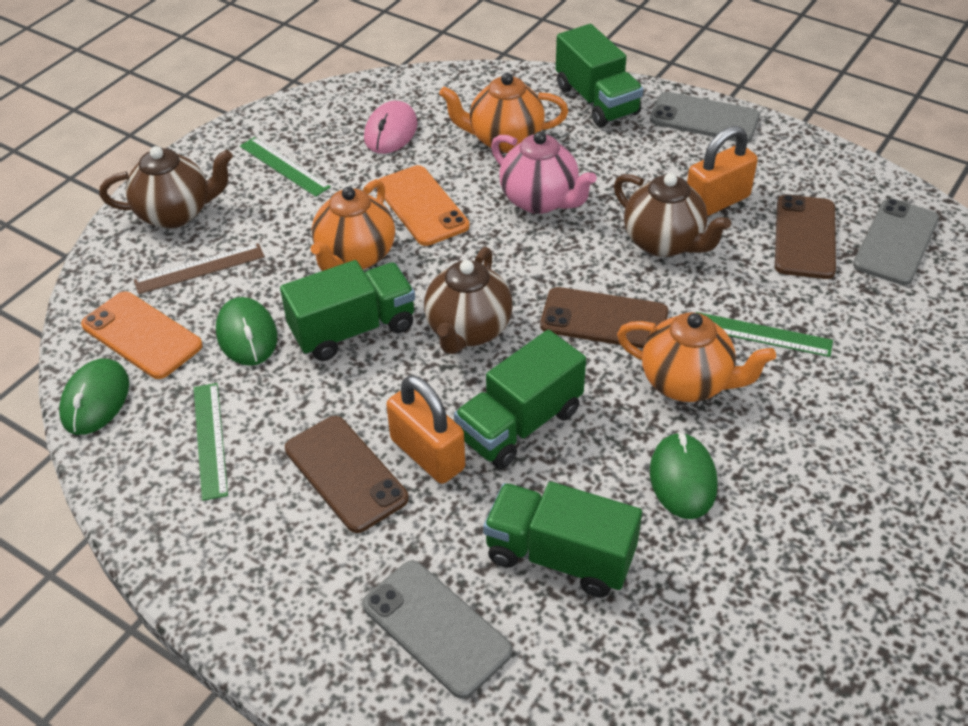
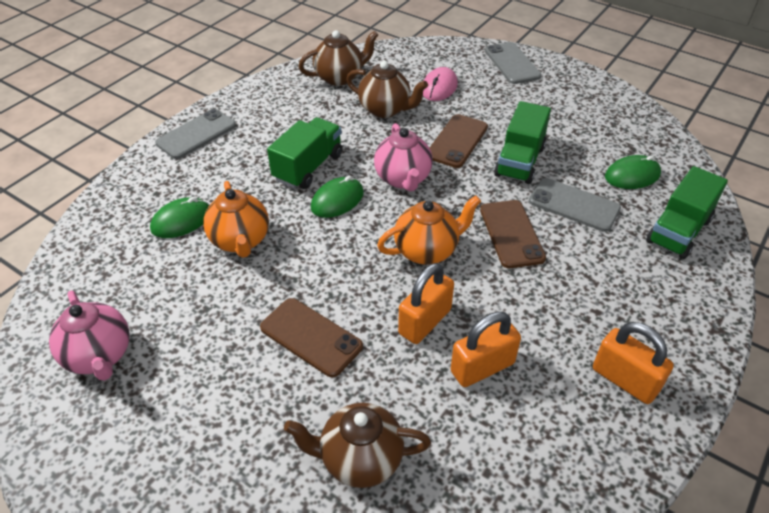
brown ruler: 1 -> 0
green ruler: 3 -> 0
green truck: 4 -> 3
orange padlock: 2 -> 3
orange phone: 2 -> 0
orange teapot: 3 -> 2
pink teapot: 1 -> 2

